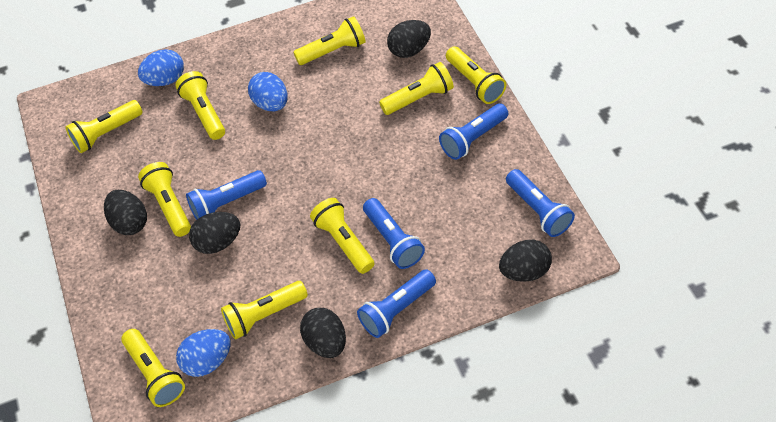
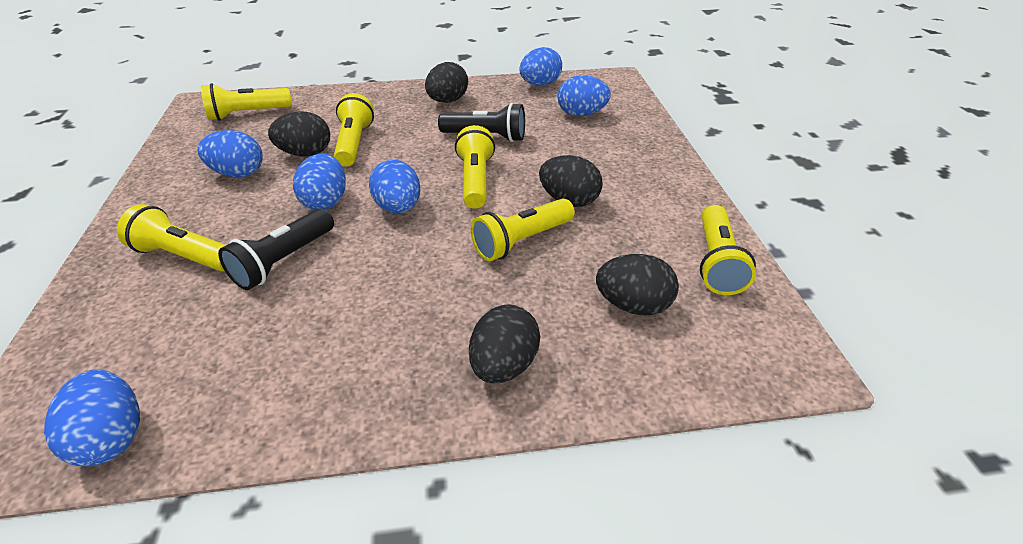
black flashlight: 0 -> 2
blue egg: 3 -> 6
blue flashlight: 5 -> 0
yellow flashlight: 9 -> 6

